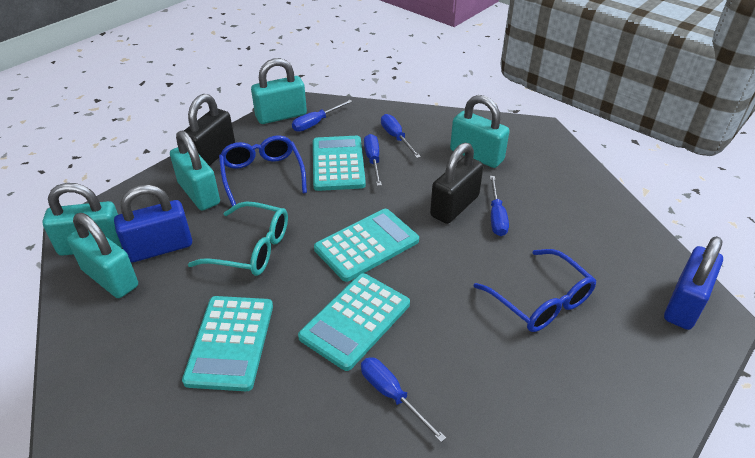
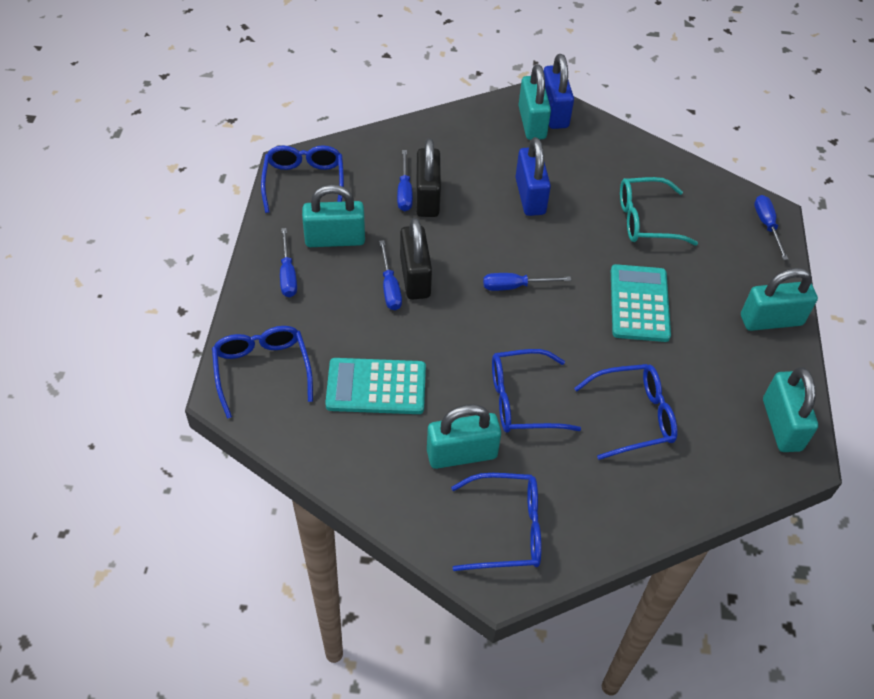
blue glasses: 2 -> 5
turquoise calculator: 4 -> 2

